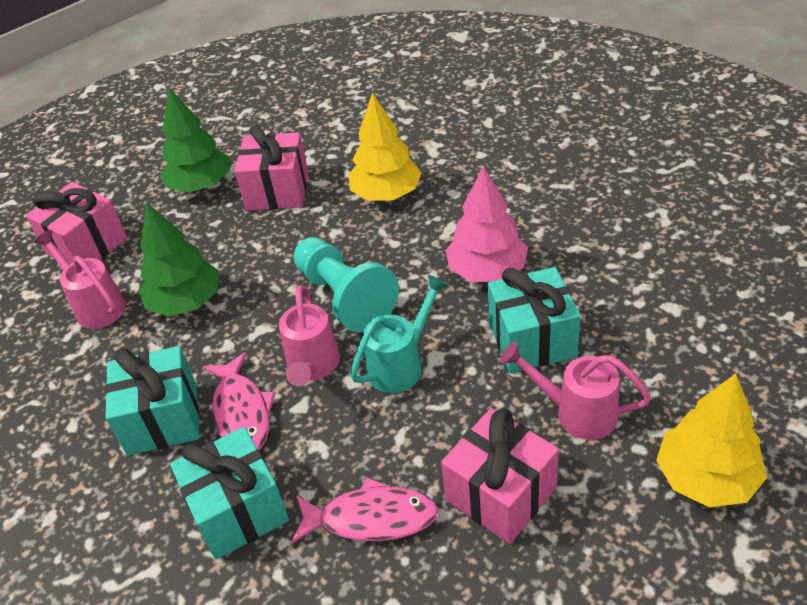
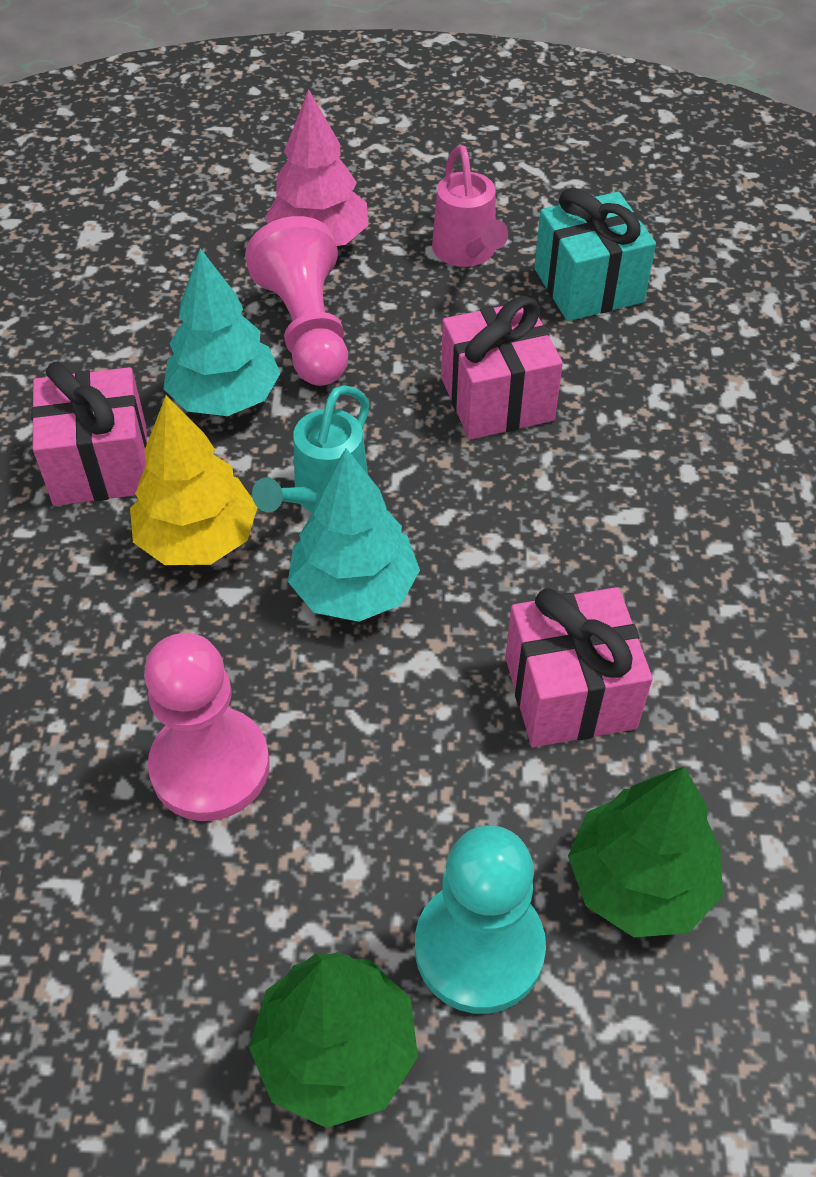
pink fish: 2 -> 0
pink pawn: 0 -> 2
pink watering can: 3 -> 1
turquoise gift: 3 -> 1
turquoise tree: 0 -> 2
yellow tree: 2 -> 1

